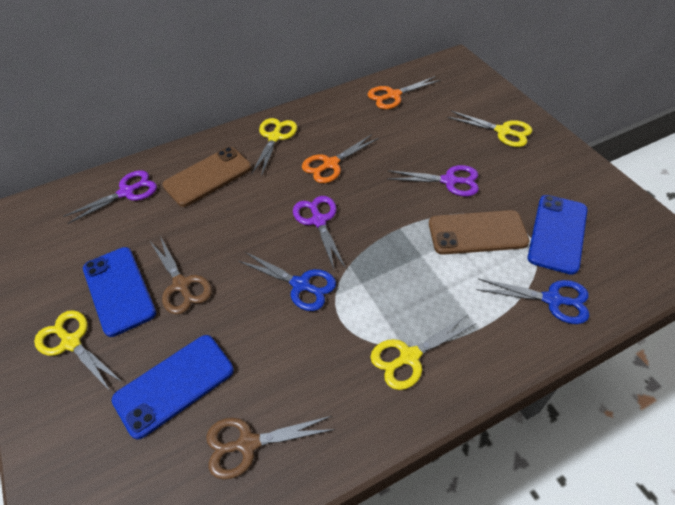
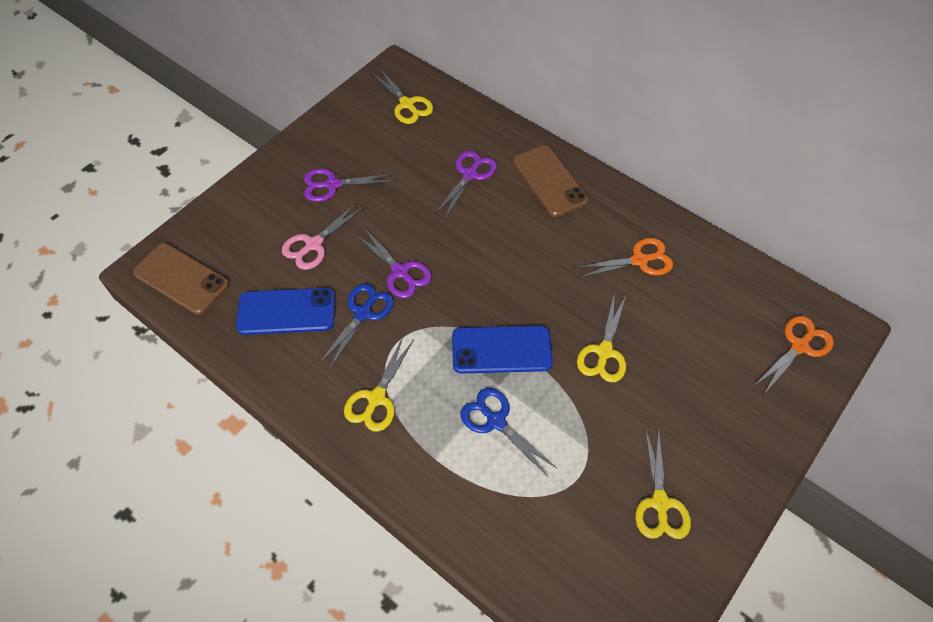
blue phone: 3 -> 2
brown scissors: 2 -> 0
pink scissors: 0 -> 1

